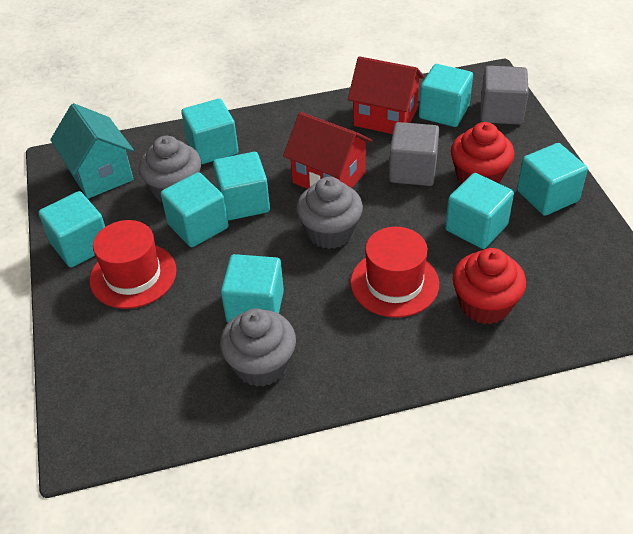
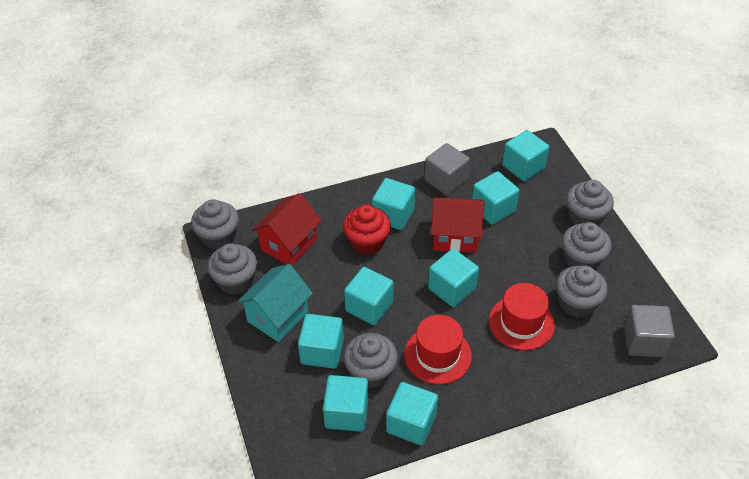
grey cupcake: 3 -> 6
red cupcake: 2 -> 1

